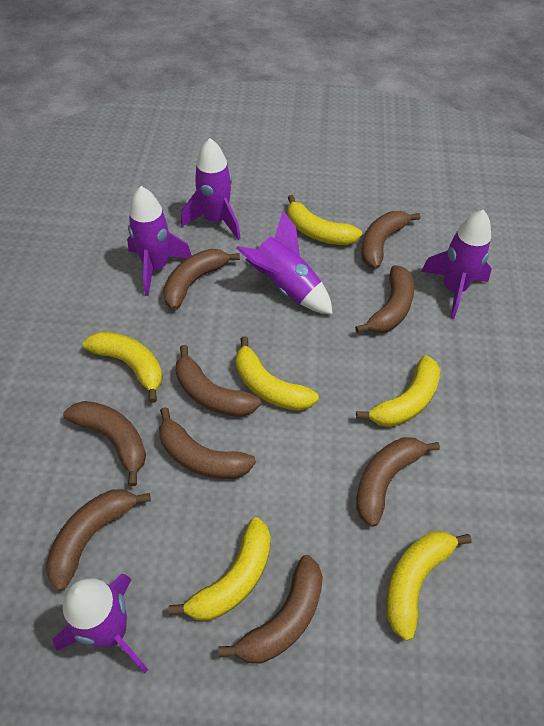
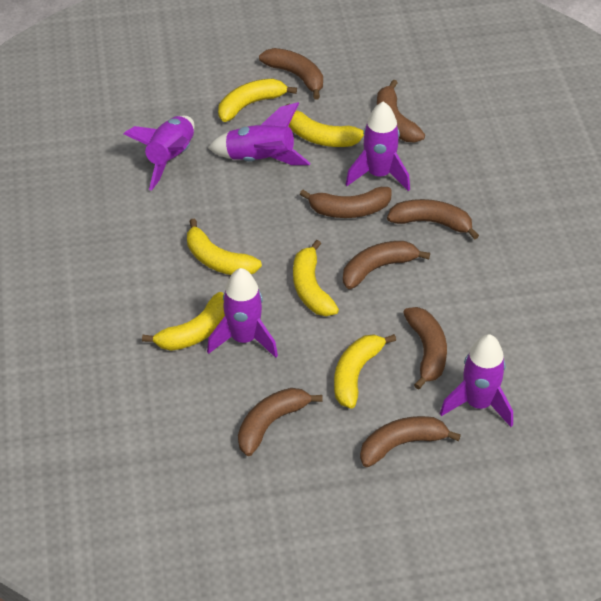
brown banana: 9 -> 8

